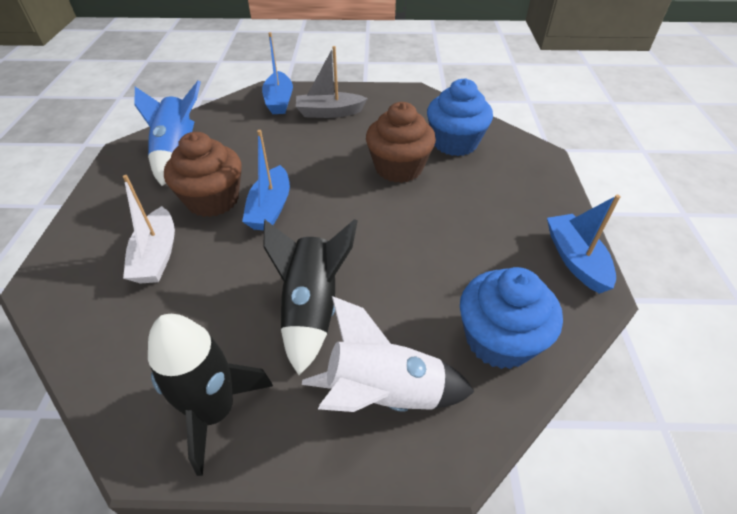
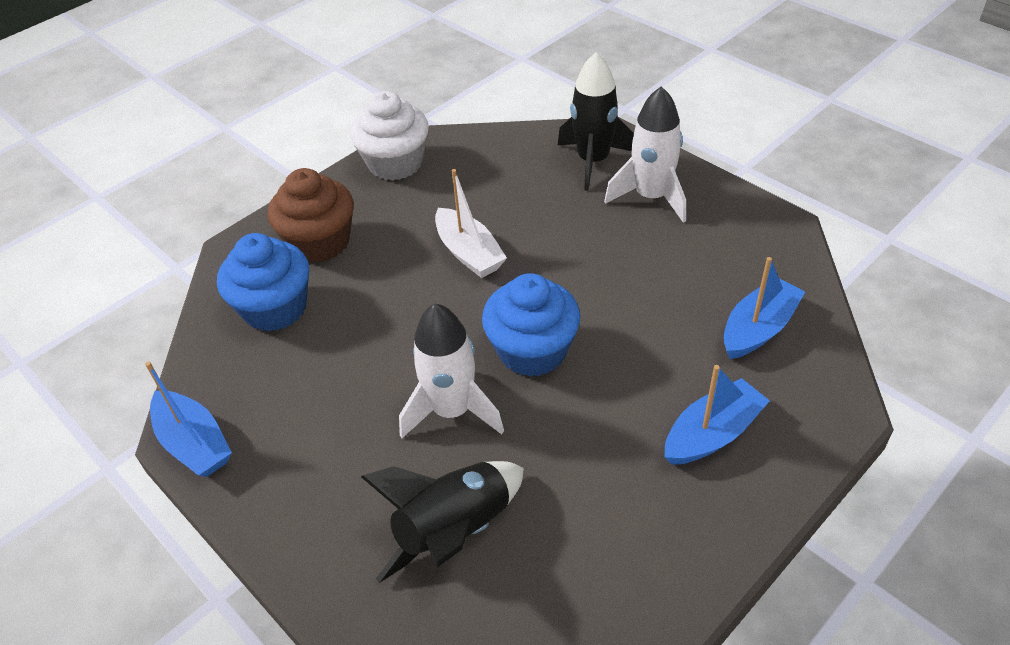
blue rocket: 1 -> 0
brown cupcake: 2 -> 1
grey boat: 1 -> 0
white cupcake: 0 -> 1
white rocket: 1 -> 2

